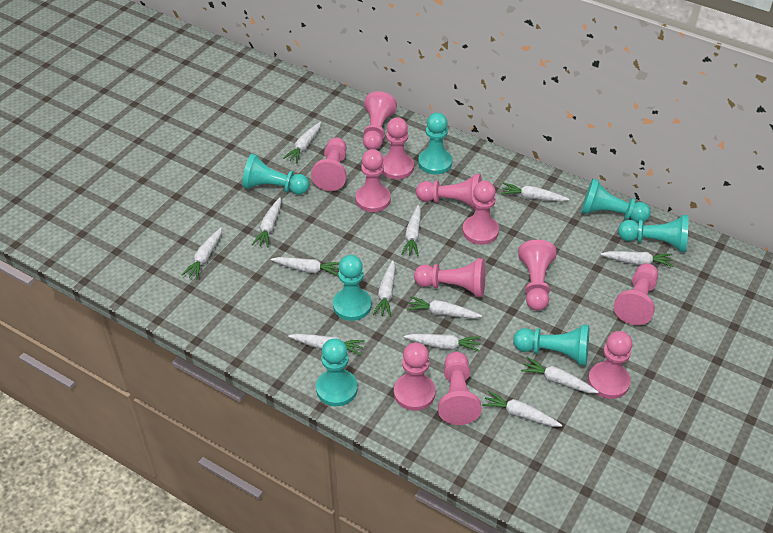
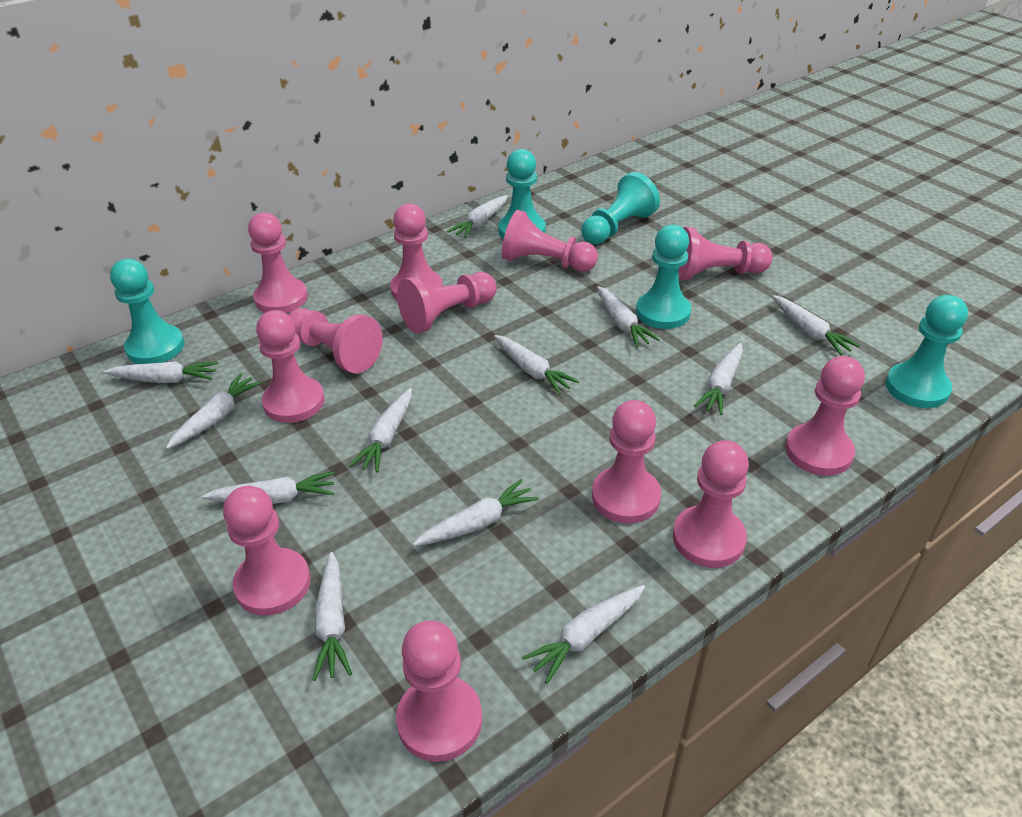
turquoise pawn: 7 -> 5
white carrot: 13 -> 12

